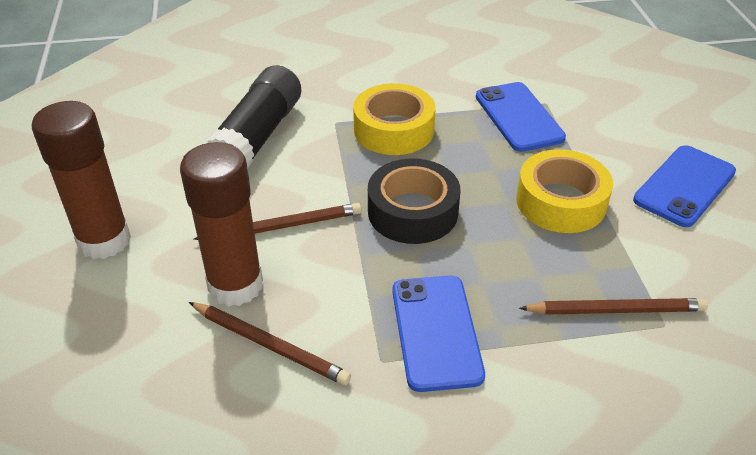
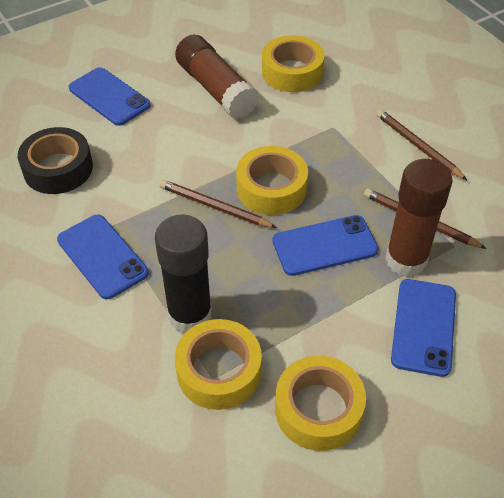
blue phone: 3 -> 4
yellow tape: 2 -> 4

